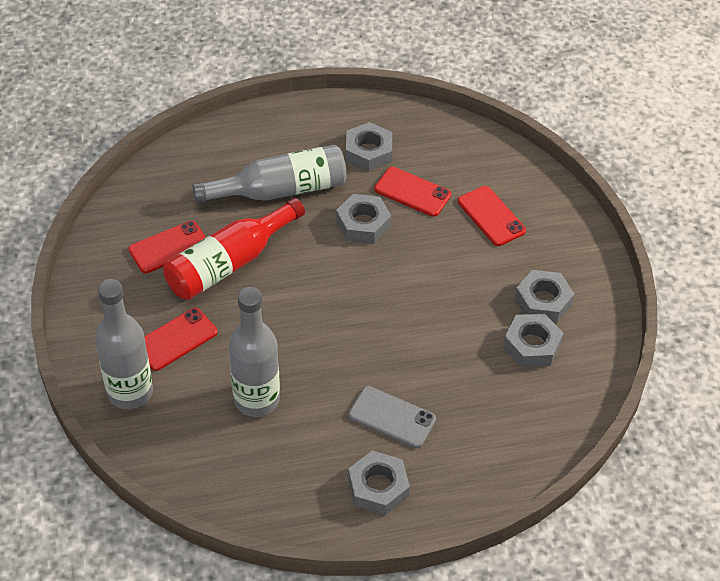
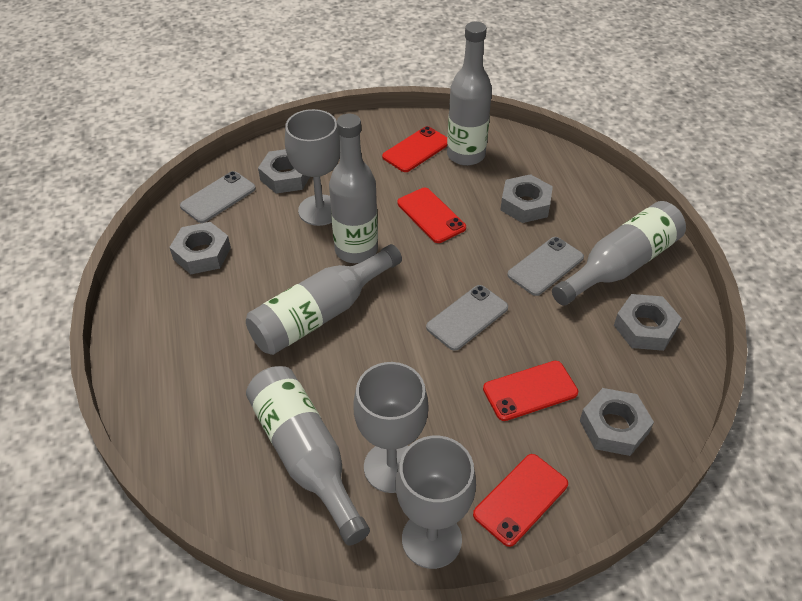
grey bottle: 3 -> 5
grey goblet: 0 -> 3
grey phone: 1 -> 3
red bottle: 1 -> 0

